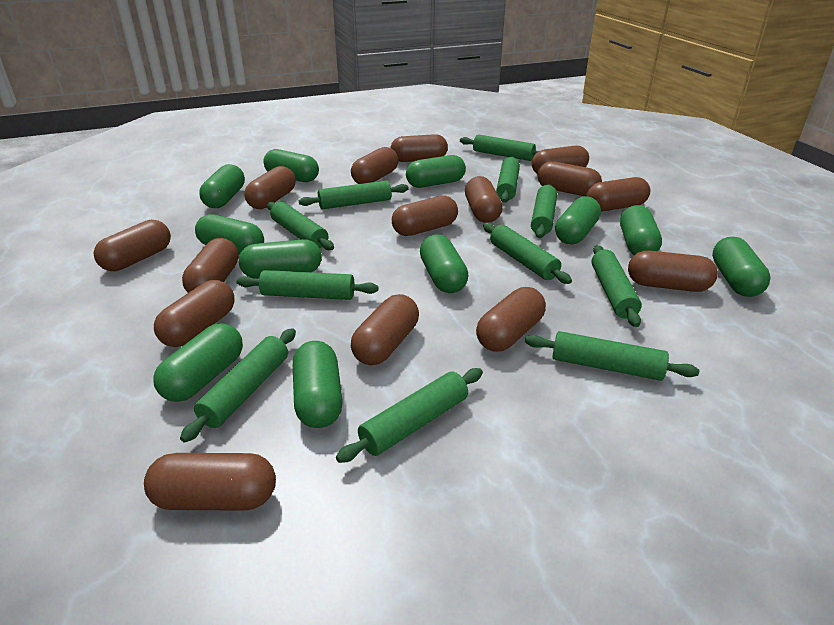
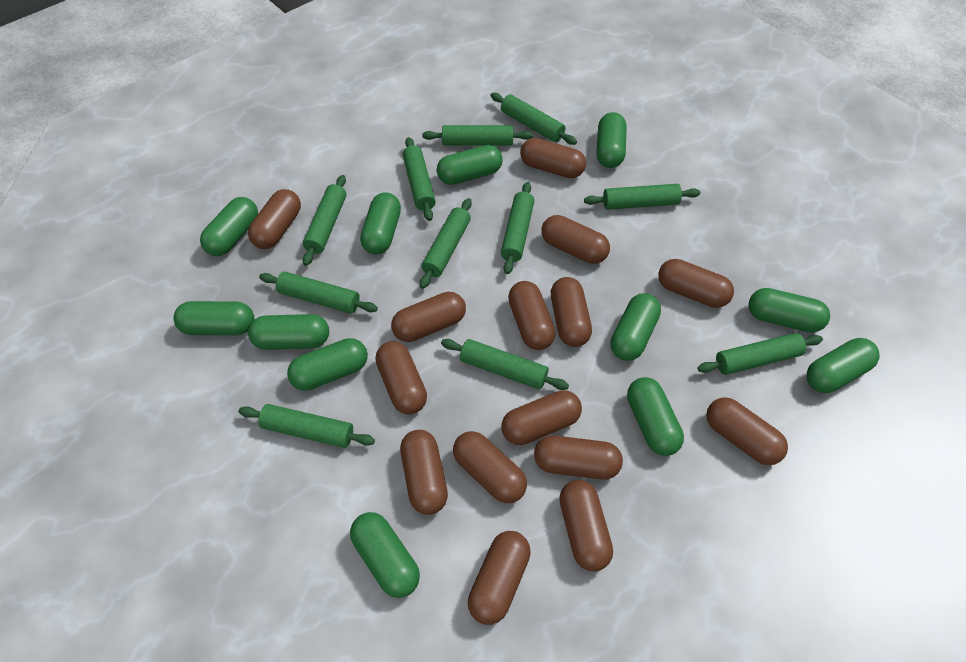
green capsule: 11 -> 12

